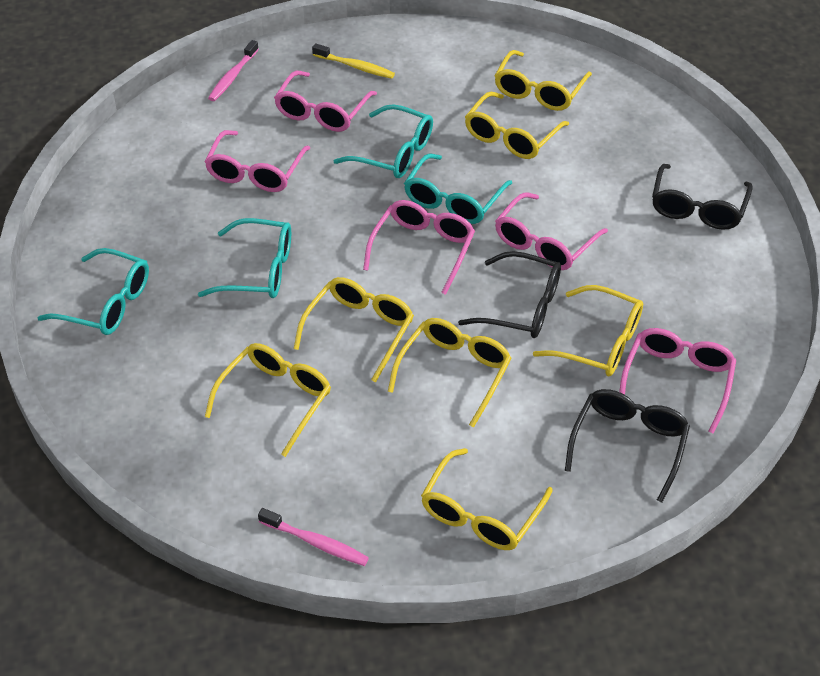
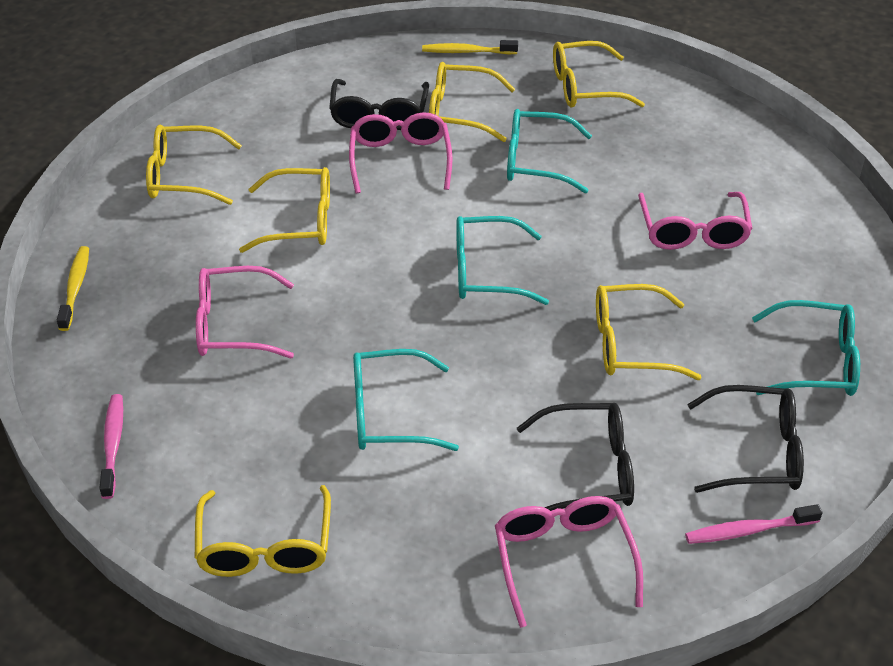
pink glasses: 5 -> 4
yellow glasses: 7 -> 6
yellow toothbrush: 1 -> 2

